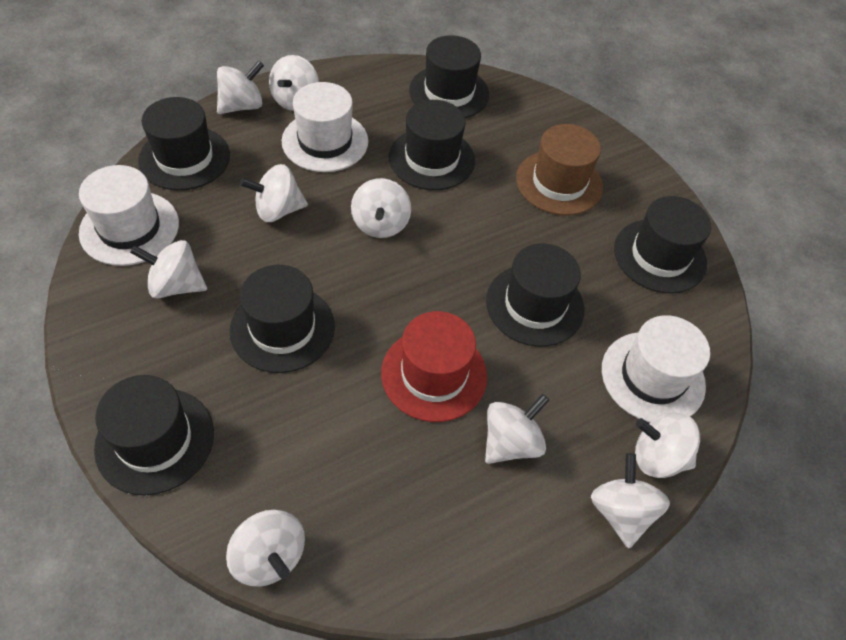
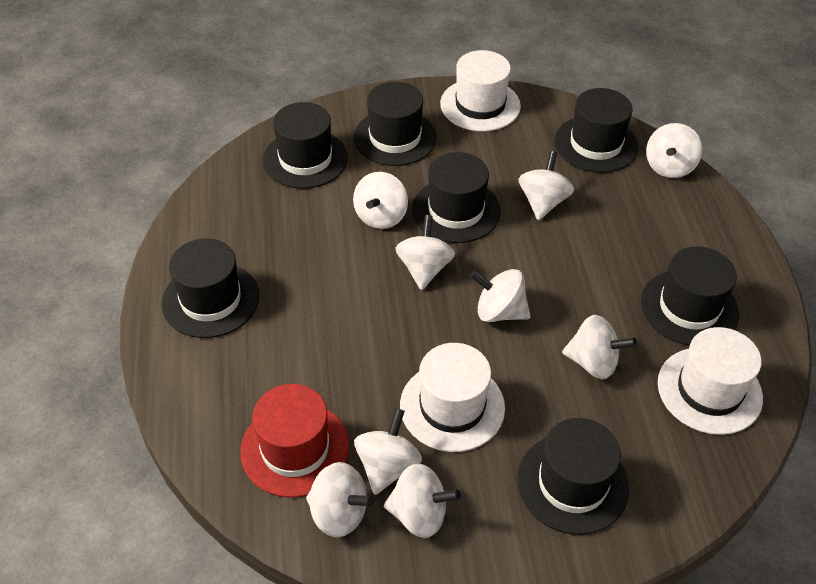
brown hat: 1 -> 0

